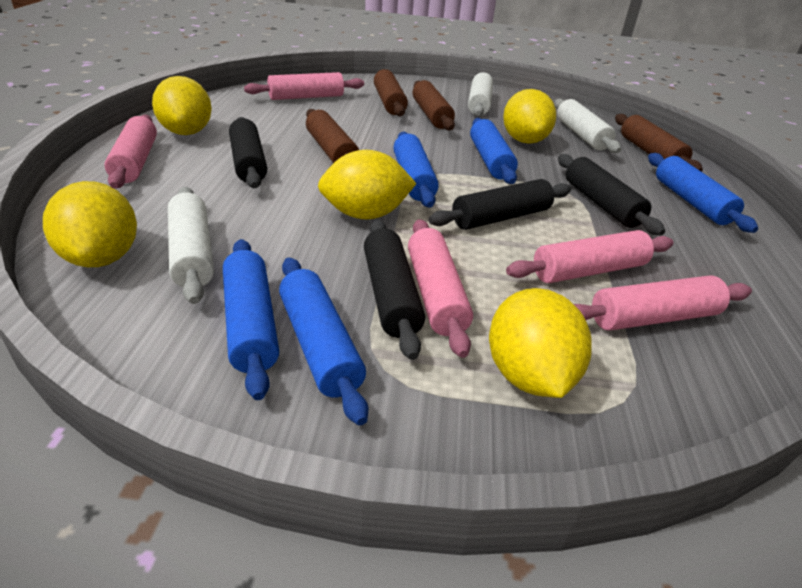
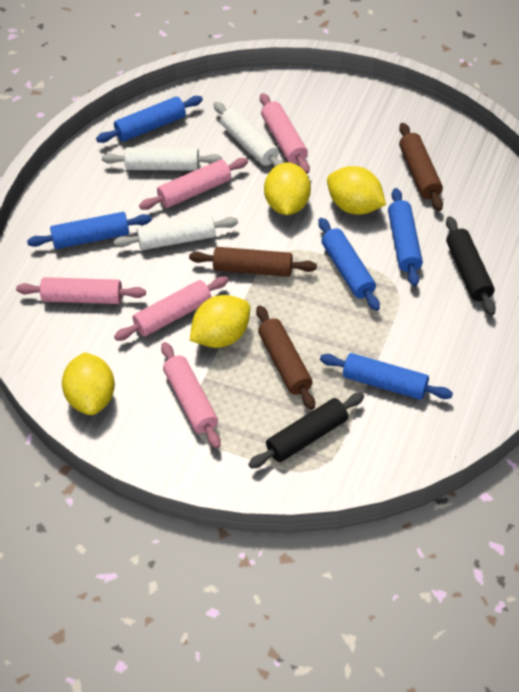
black rolling pin: 4 -> 2
brown rolling pin: 4 -> 3
yellow lemon: 5 -> 4

